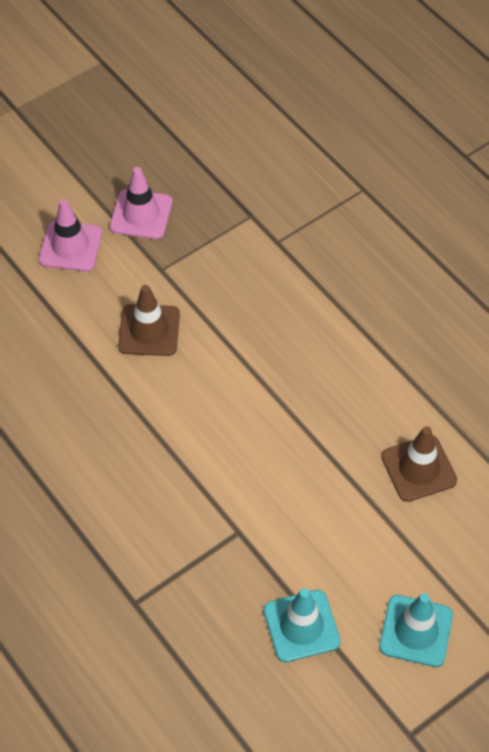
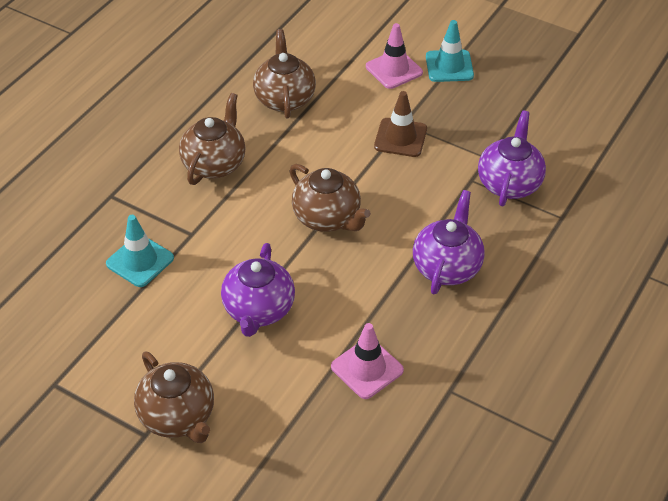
brown teapot: 0 -> 4
brown traffic cone: 2 -> 1
purple teapot: 0 -> 3

